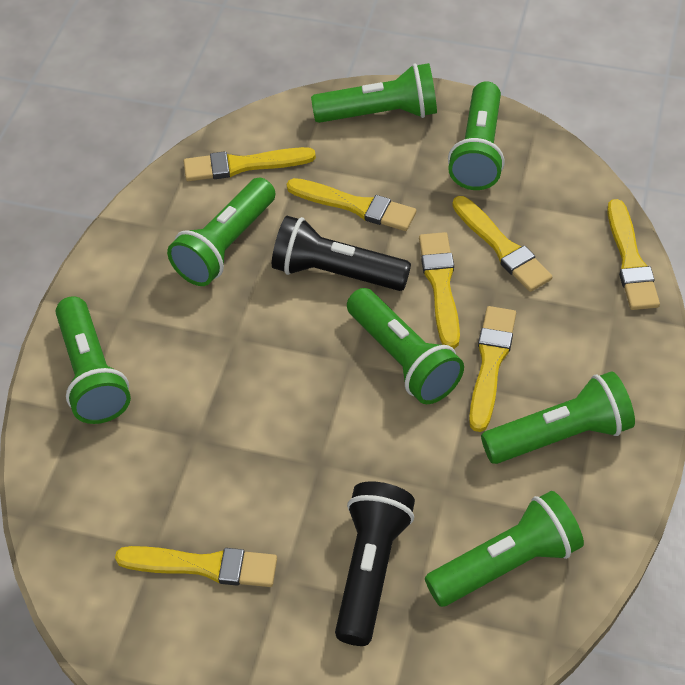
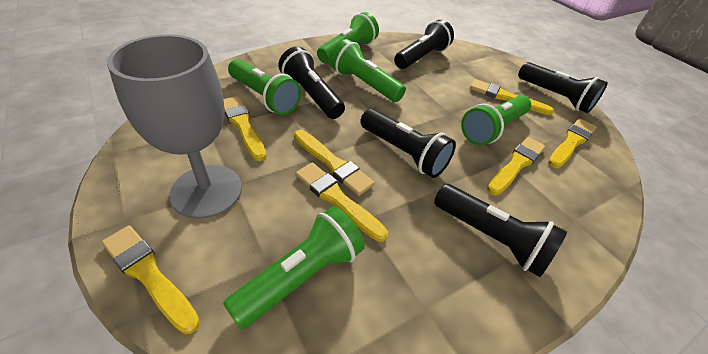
black flashlight: 2 -> 5
green flashlight: 7 -> 5
grey goblet: 0 -> 1

